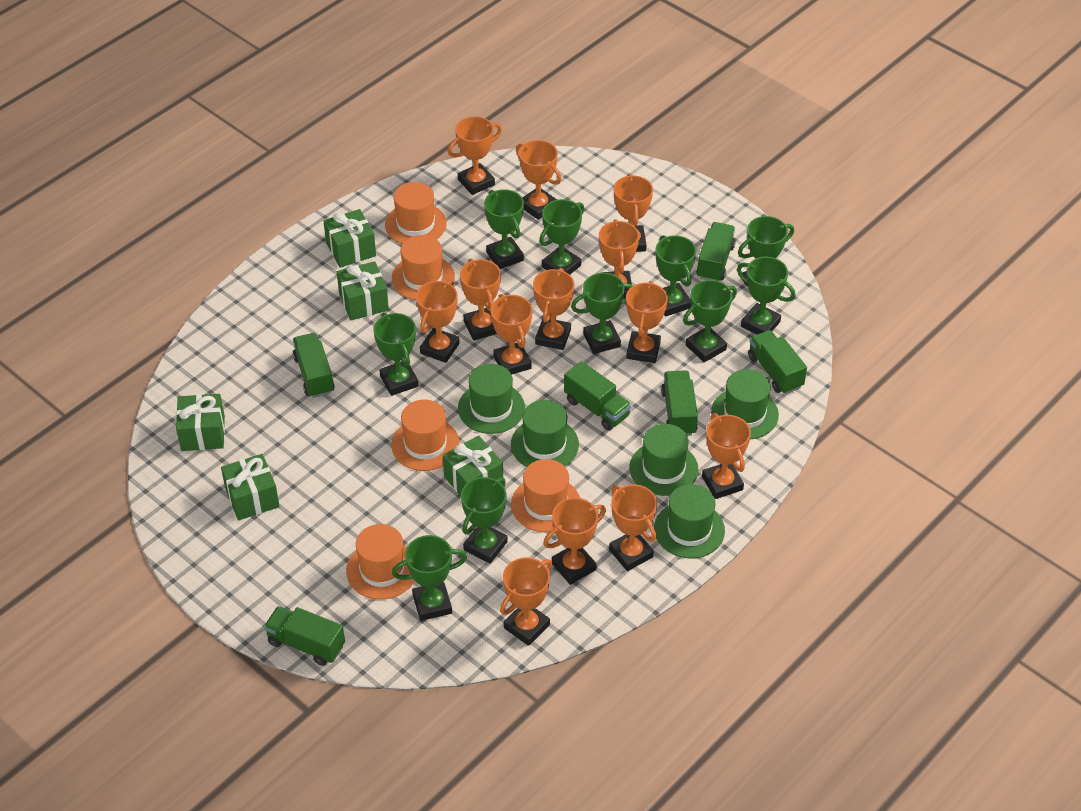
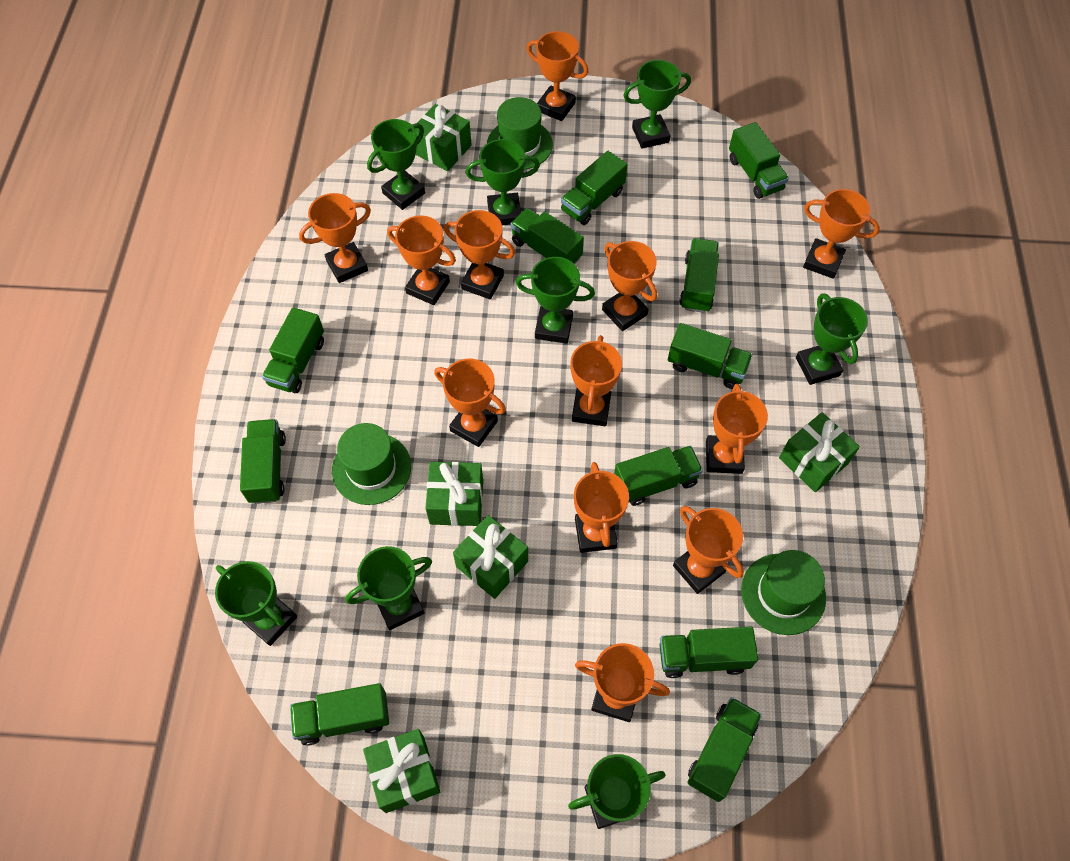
green hat: 5 -> 3
green trophy: 10 -> 8
green truck: 6 -> 11
orange hat: 5 -> 0
orange trophy: 13 -> 12

